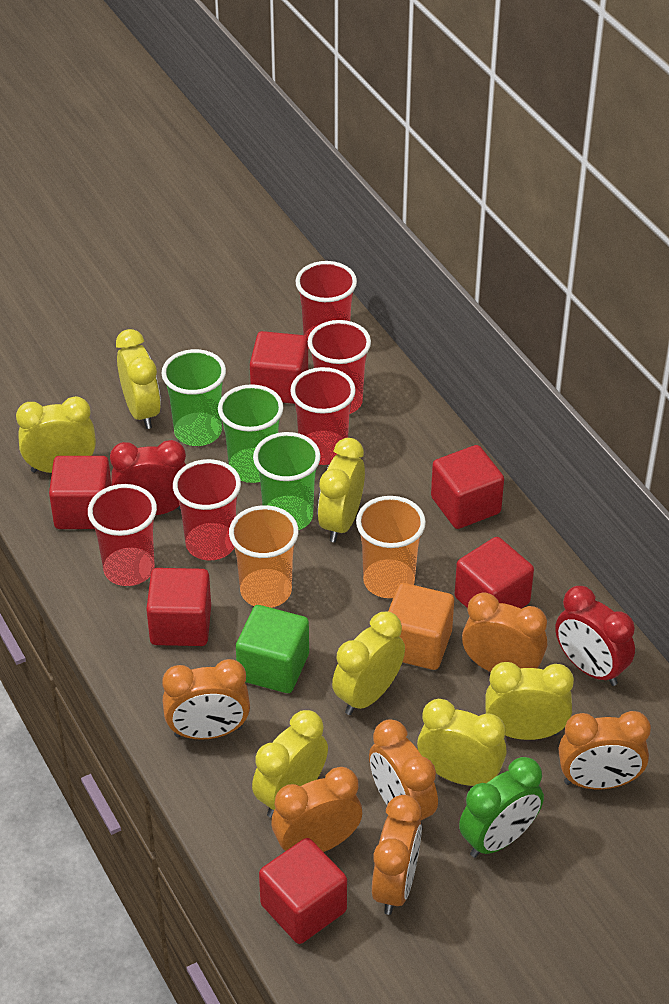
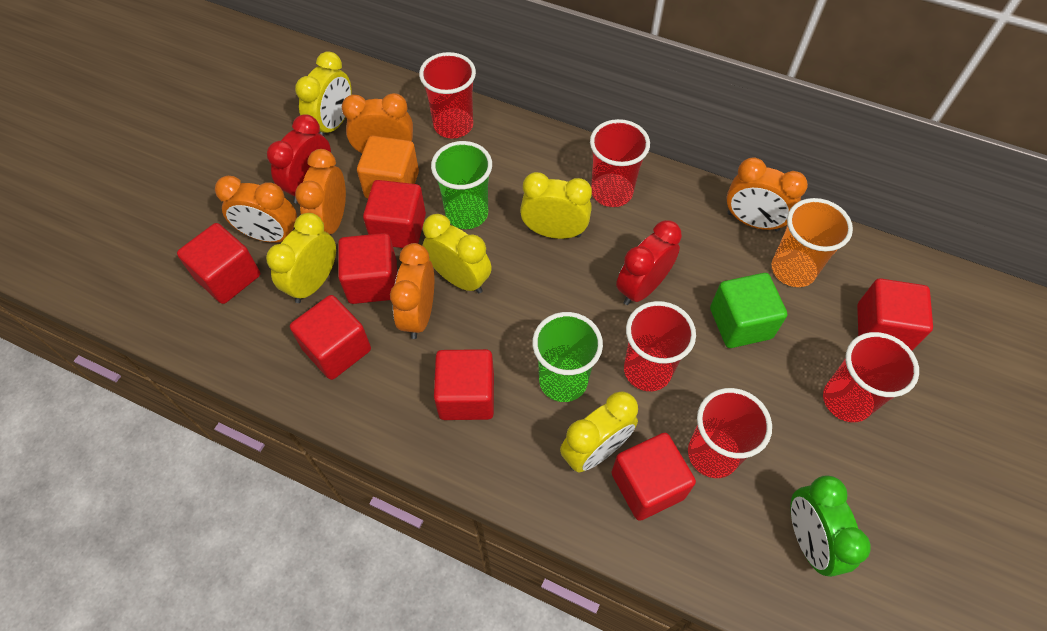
green cup: 3 -> 2
orange clock: 6 -> 5
orange cup: 2 -> 1
red cube: 6 -> 7
yellow clock: 7 -> 5

